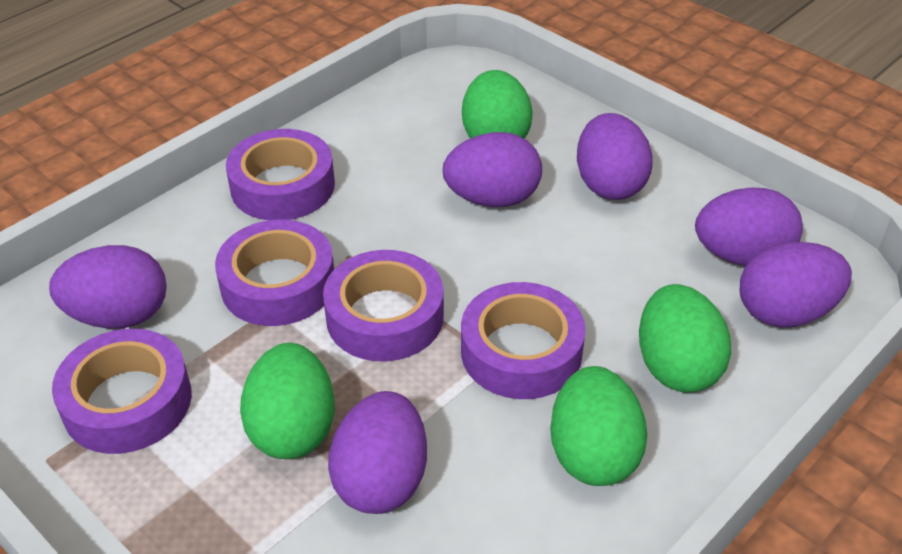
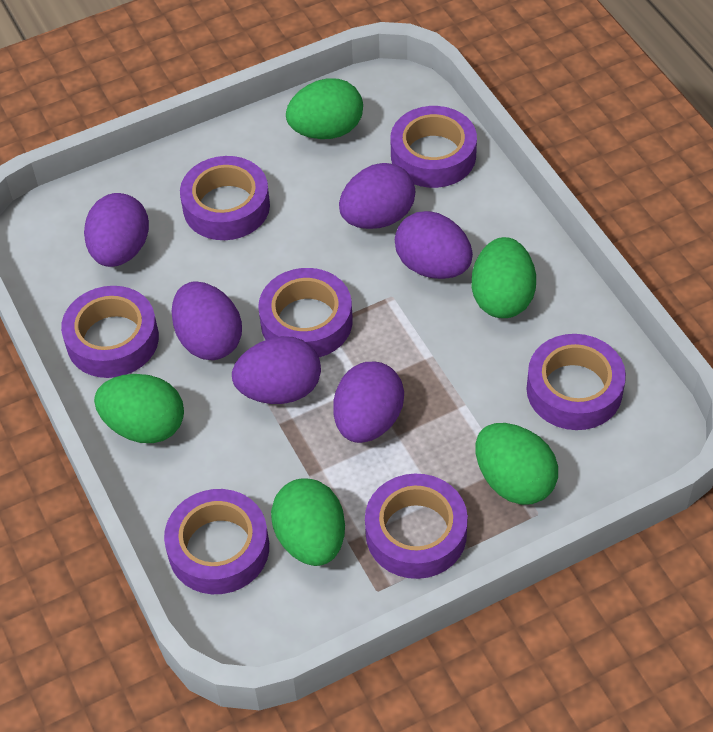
green egg: 4 -> 5
purple tape: 5 -> 7

